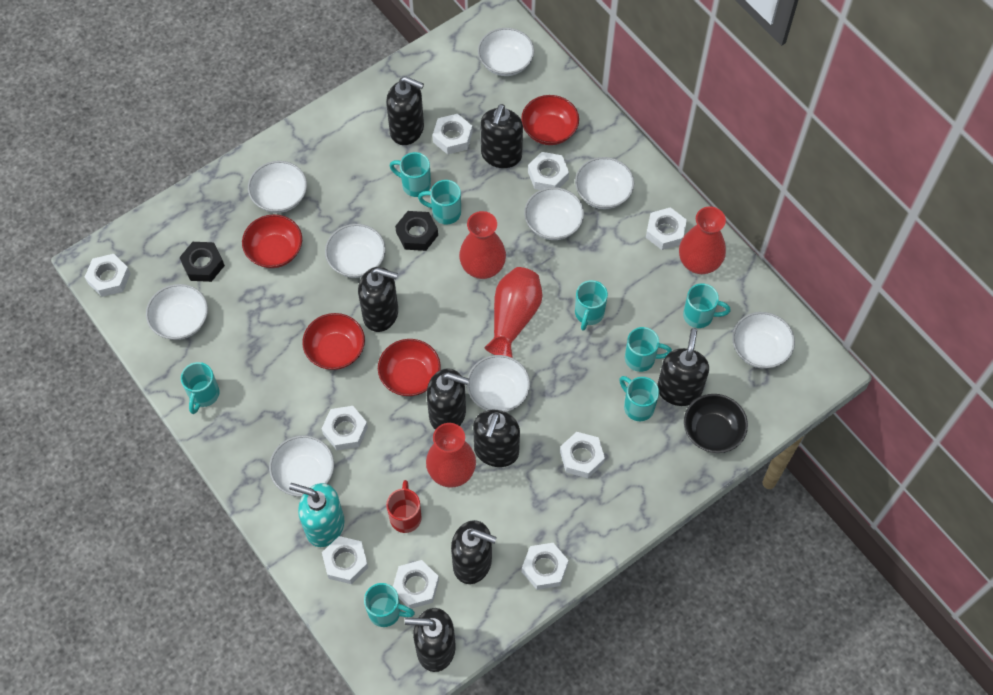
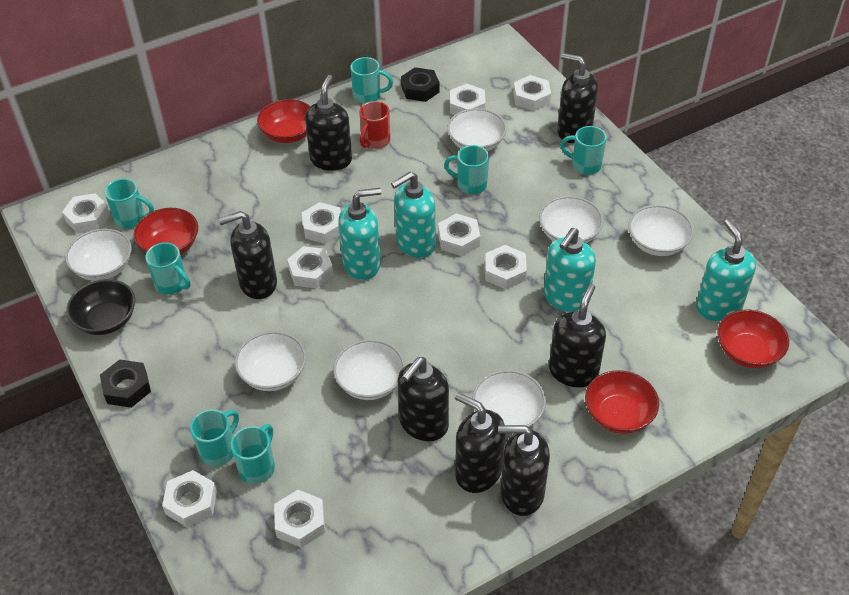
black soap dispenser: 8 -> 7
red vase: 4 -> 0
turquoise mug: 8 -> 7
turquoise soap dispenser: 1 -> 4
white bowl: 9 -> 7

